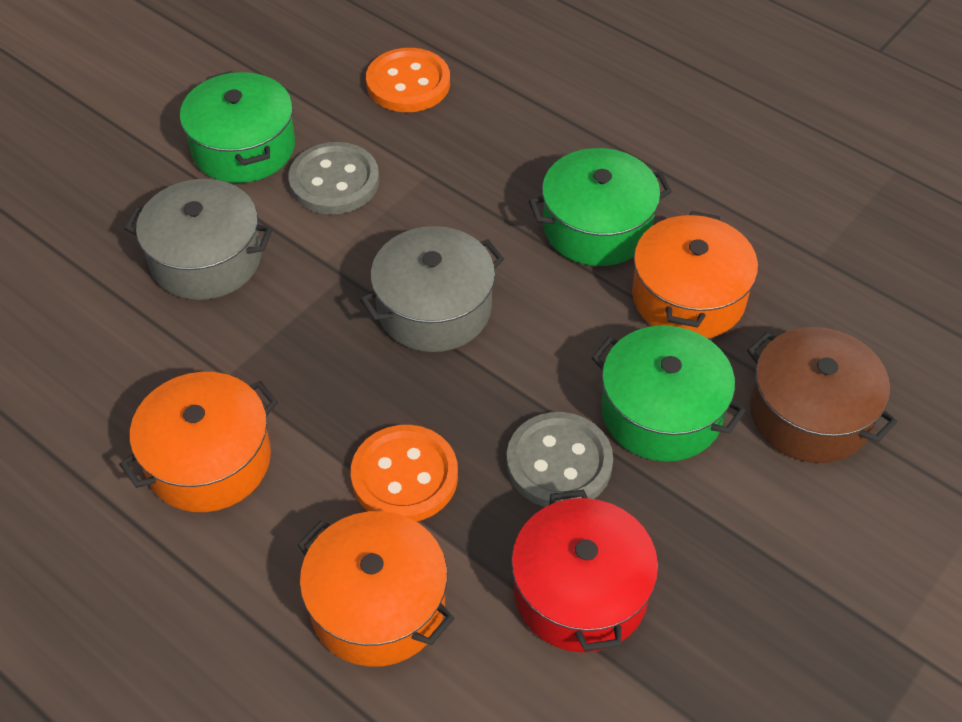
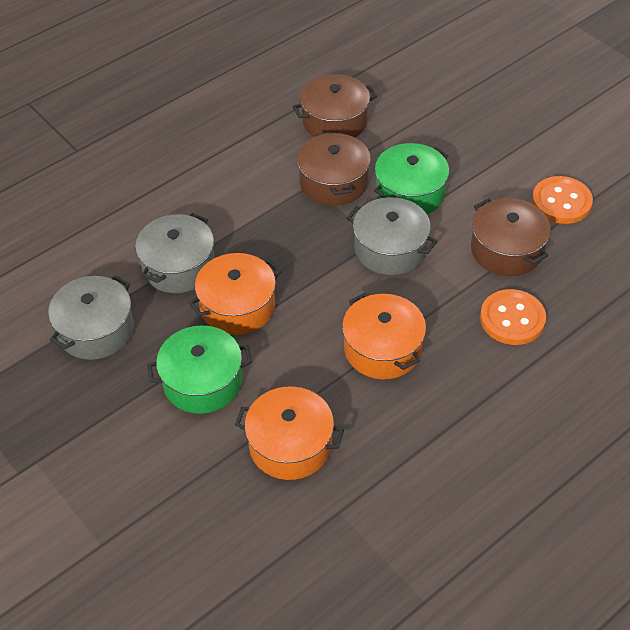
brown pot: 1 -> 3
green pot: 3 -> 2
grey button: 2 -> 0
grey pot: 2 -> 3
red pot: 1 -> 0

